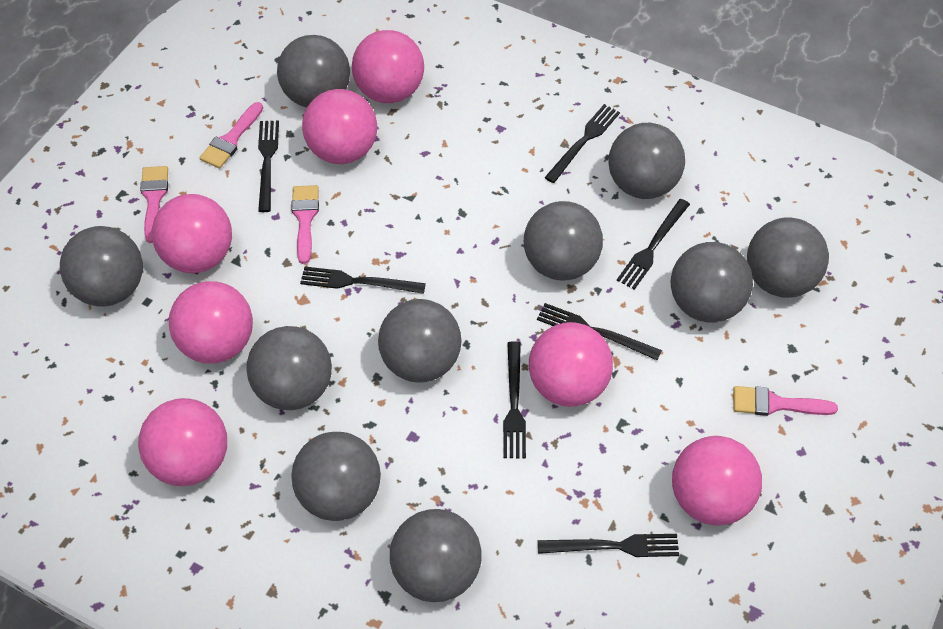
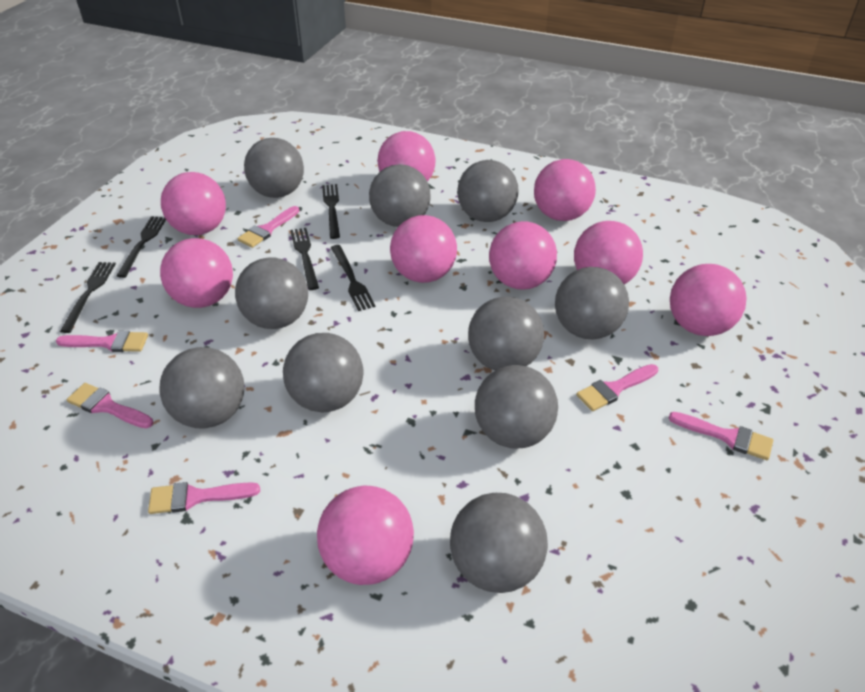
black fork: 7 -> 5
pink ball: 7 -> 9
pink brush: 4 -> 6

